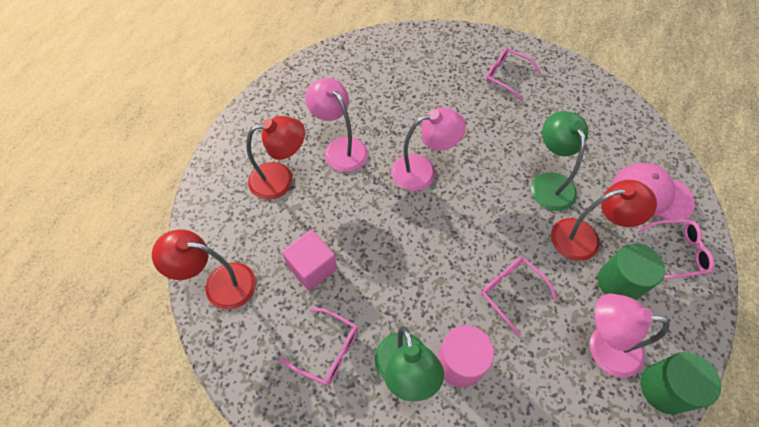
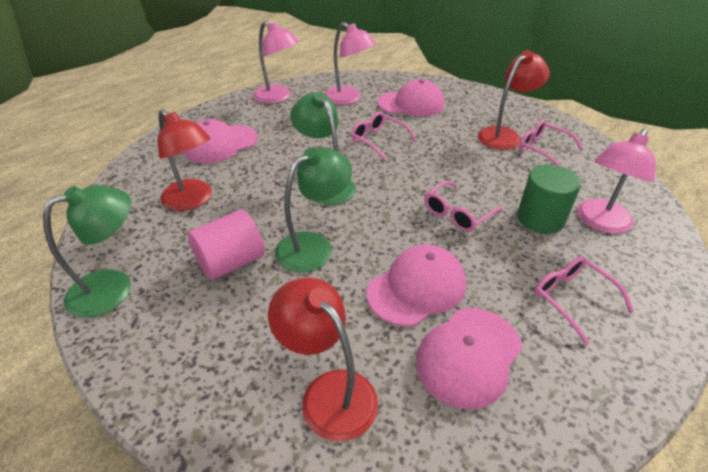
green cylinder: 2 -> 1
green lamp: 2 -> 3
pink cap: 1 -> 4
pink cube: 1 -> 0

